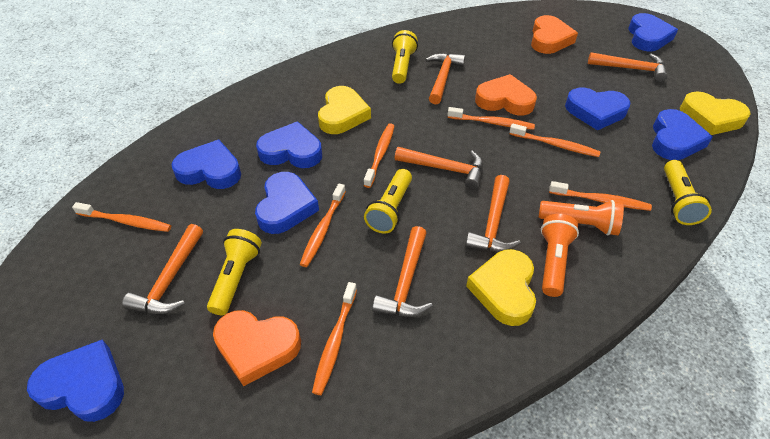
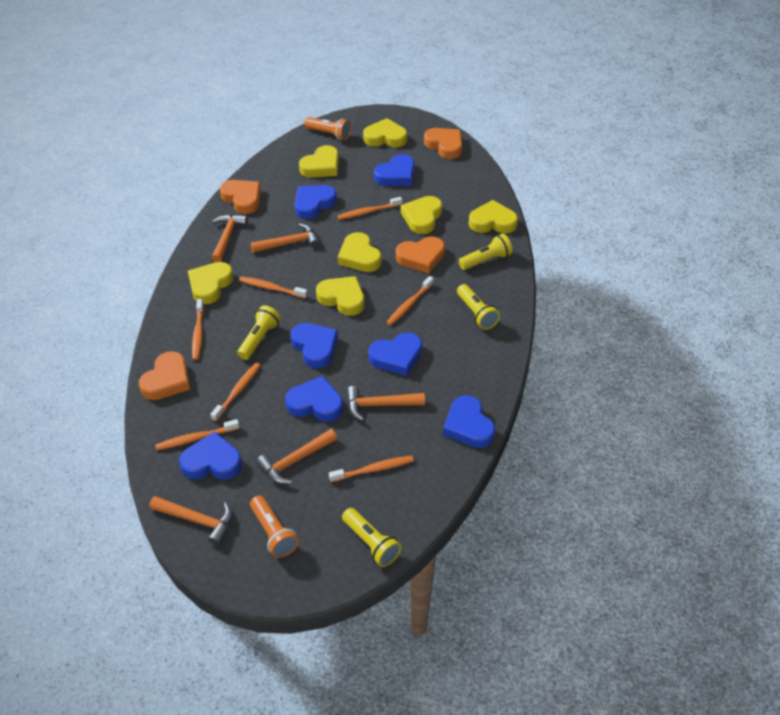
orange hammer: 6 -> 5
orange heart: 3 -> 4
yellow heart: 3 -> 7

